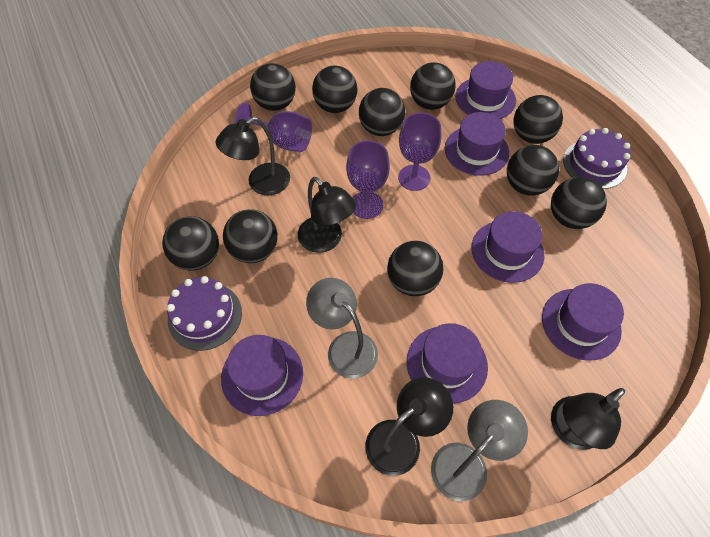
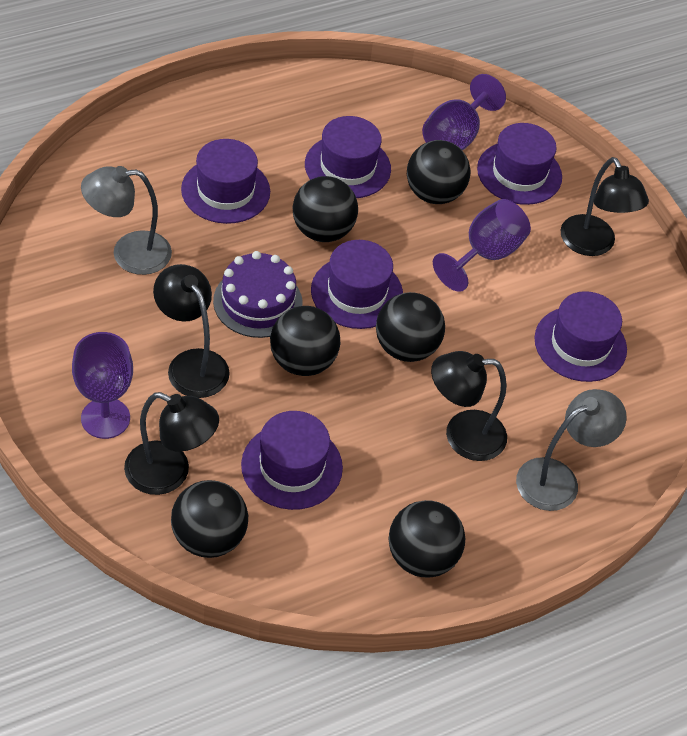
black ball: 10 -> 6
purple cake: 2 -> 1

